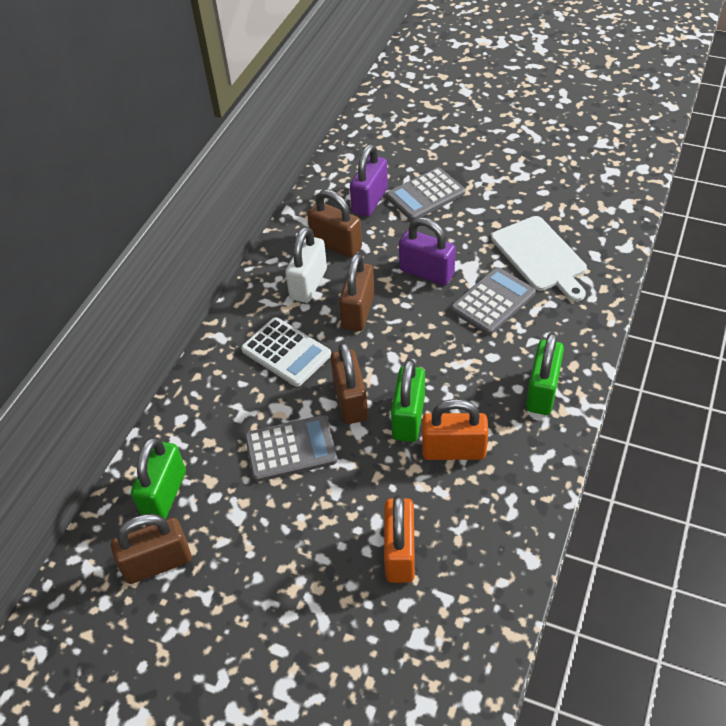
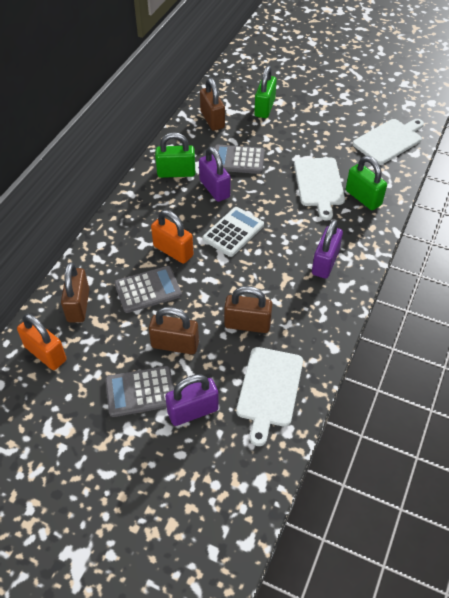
purple padlock: 2 -> 3
white cutting board: 1 -> 3
white padlock: 1 -> 0

